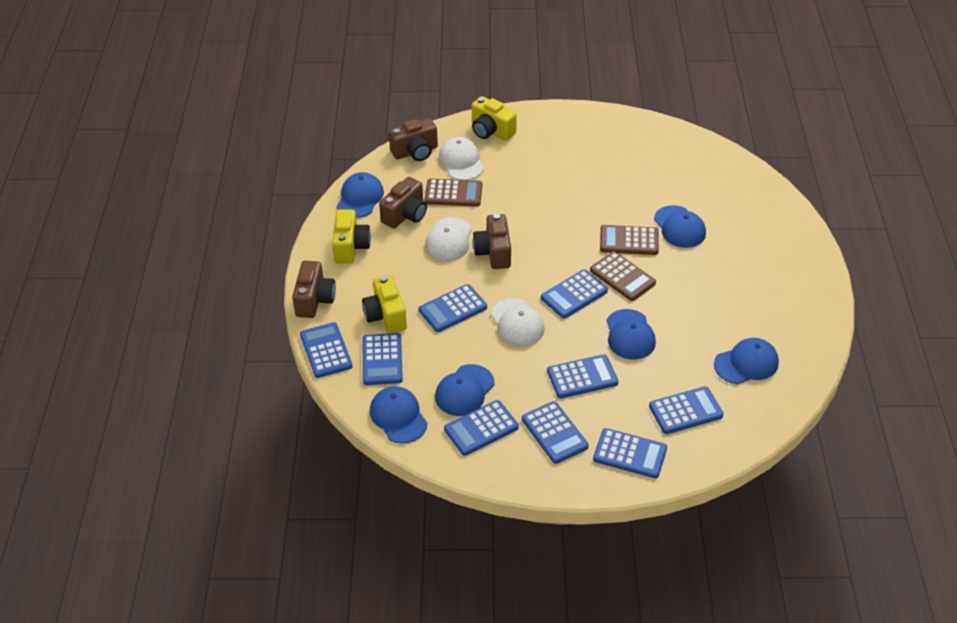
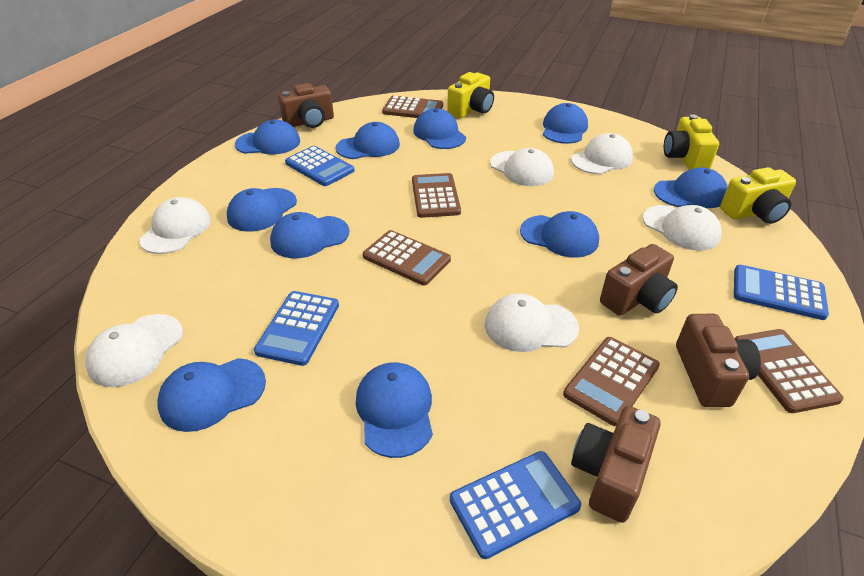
blue calculator: 9 -> 4
blue cap: 6 -> 10
brown calculator: 3 -> 5
white cap: 3 -> 6

